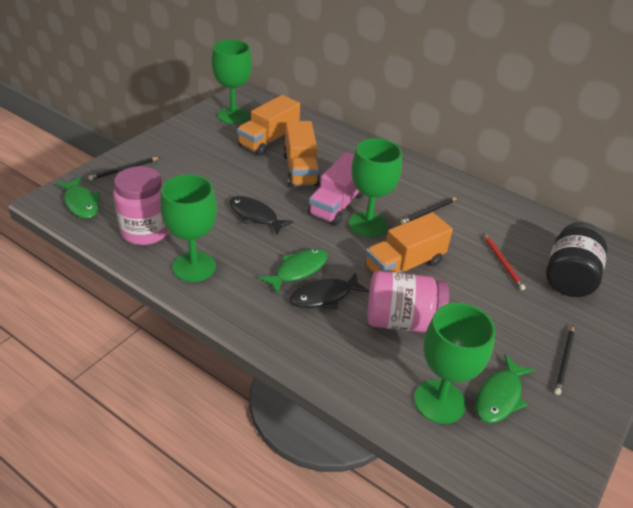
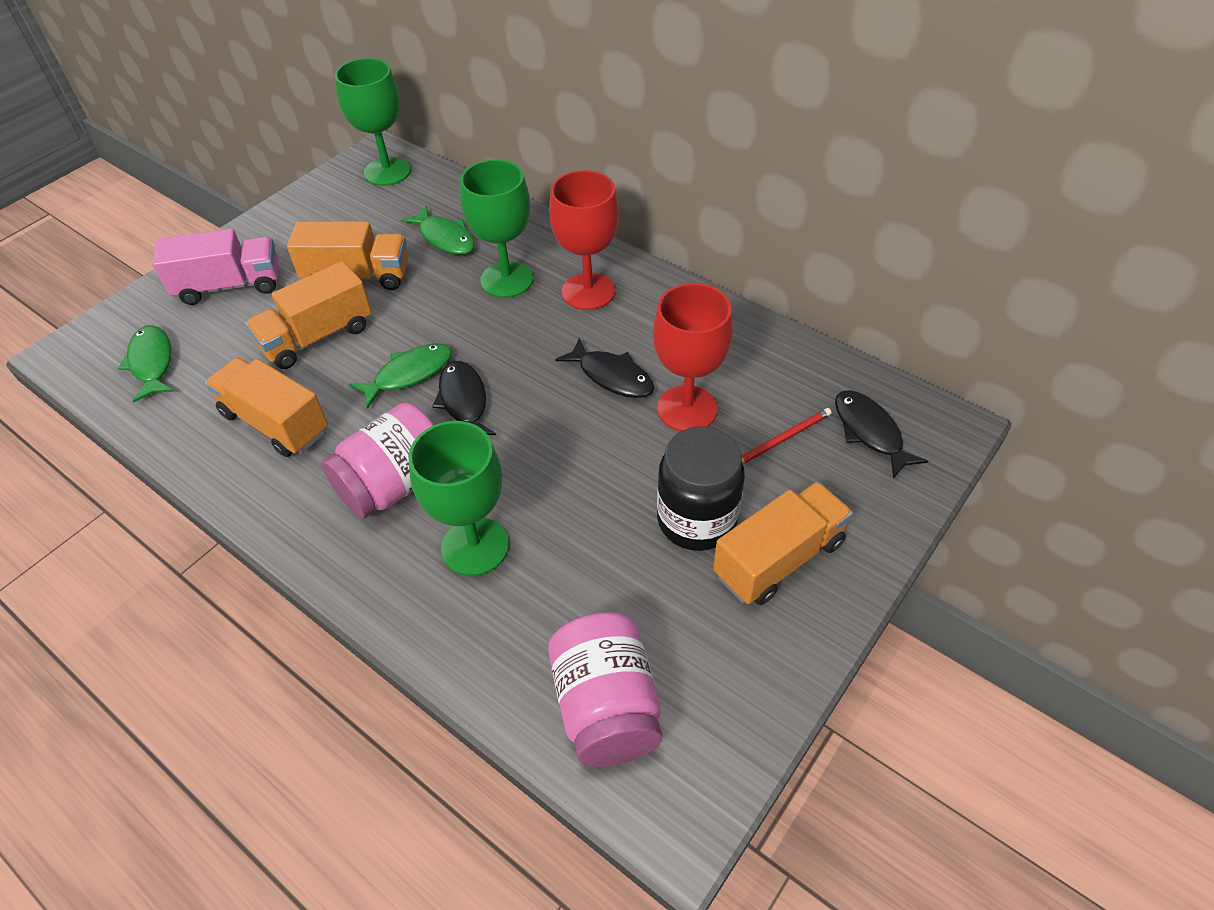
black fish: 2 -> 3
black pencil: 3 -> 0
green goblet: 4 -> 3
orange truck: 3 -> 4
red goblet: 0 -> 2

